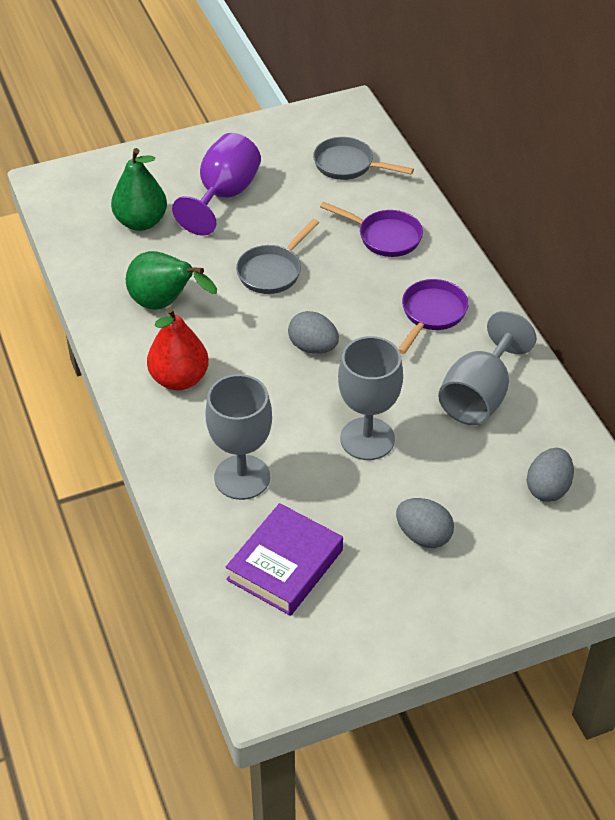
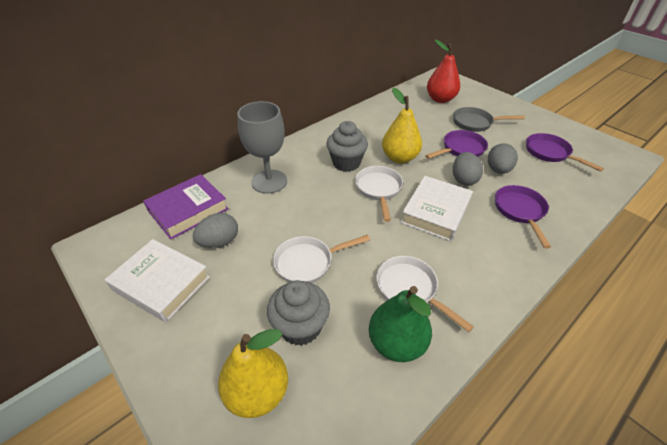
green pear: 2 -> 1
grey cupcake: 0 -> 2
grey goblet: 3 -> 1
grey pan: 2 -> 1
purple goblet: 1 -> 0
purple pan: 2 -> 3
white book: 0 -> 2
white pan: 0 -> 3
yellow pear: 0 -> 2

